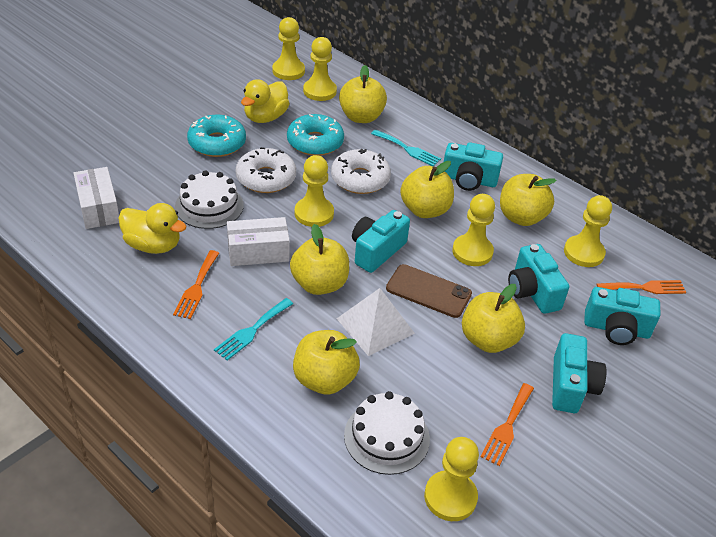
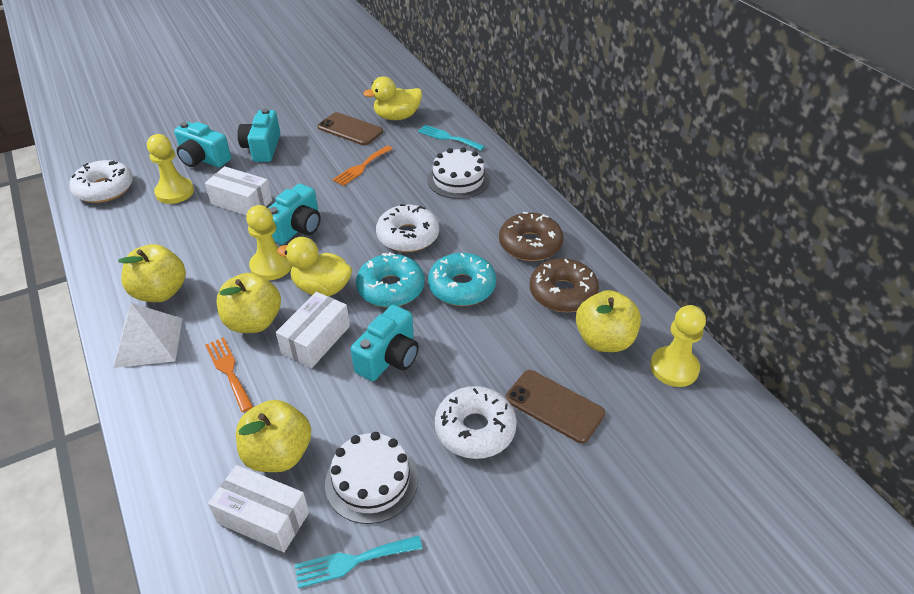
brown donut: 0 -> 2
brown phone: 1 -> 2
orange fork: 3 -> 2
turquoise camera: 5 -> 4
white box: 2 -> 3
white donut: 2 -> 3
yellow apple: 6 -> 4
yellow pawn: 6 -> 3

